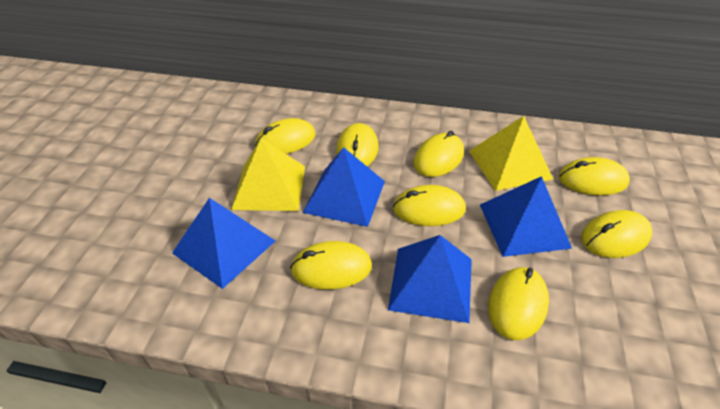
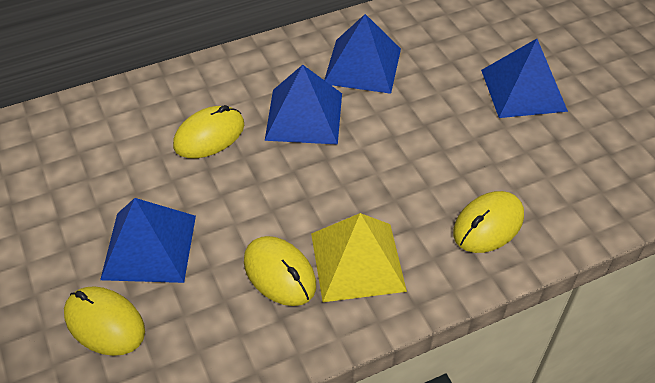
yellow mouse: 8 -> 4
yellow pyramid: 2 -> 1

